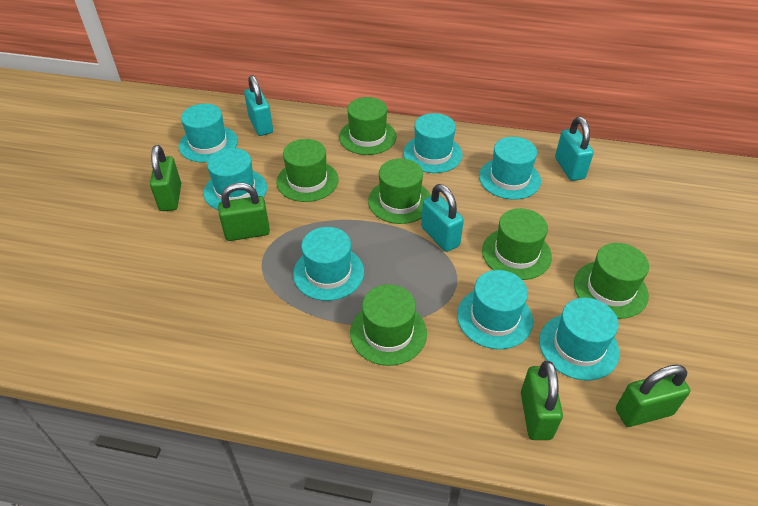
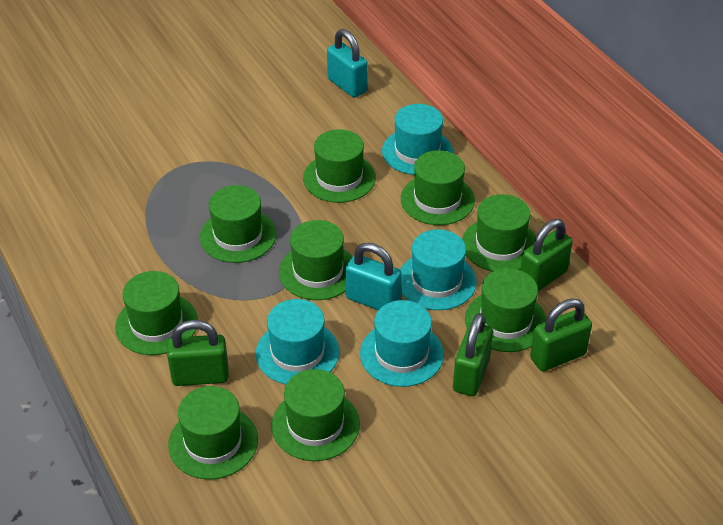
green hat: 6 -> 9
turquoise hat: 7 -> 4
turquoise padlock: 3 -> 2

